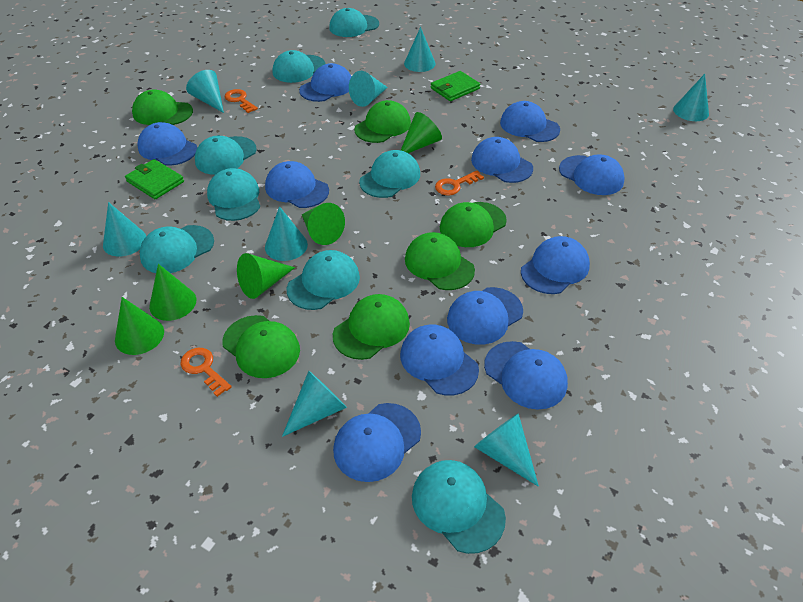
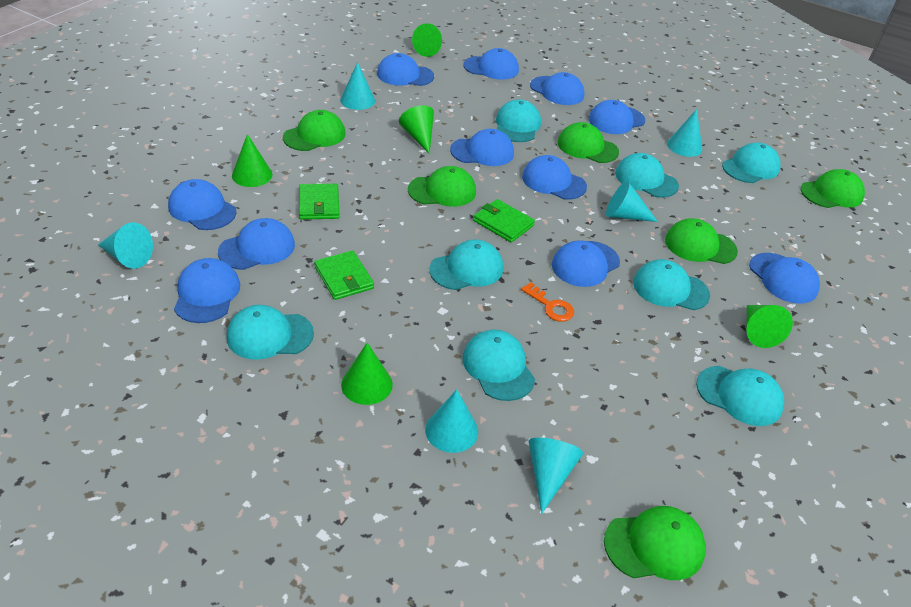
green wallet: 2 -> 3
orange key: 3 -> 1
turquoise cone: 8 -> 6

